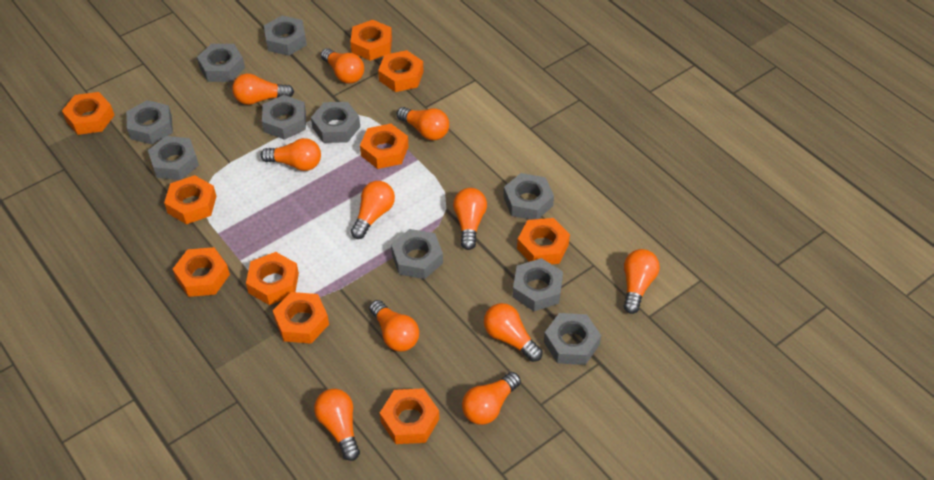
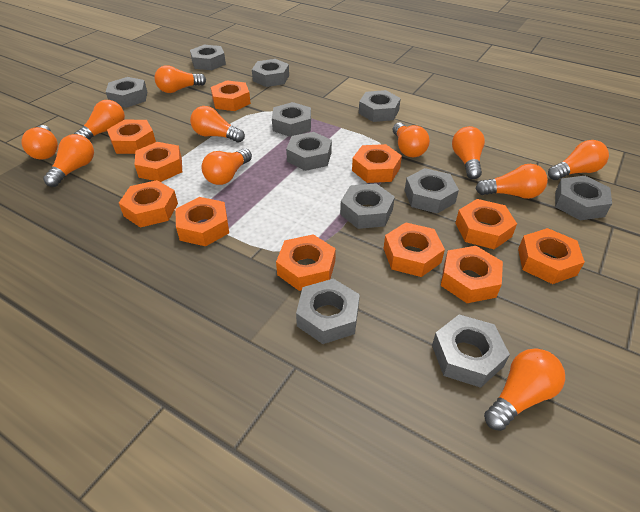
grey nut: 10 -> 11
orange nut: 10 -> 11

